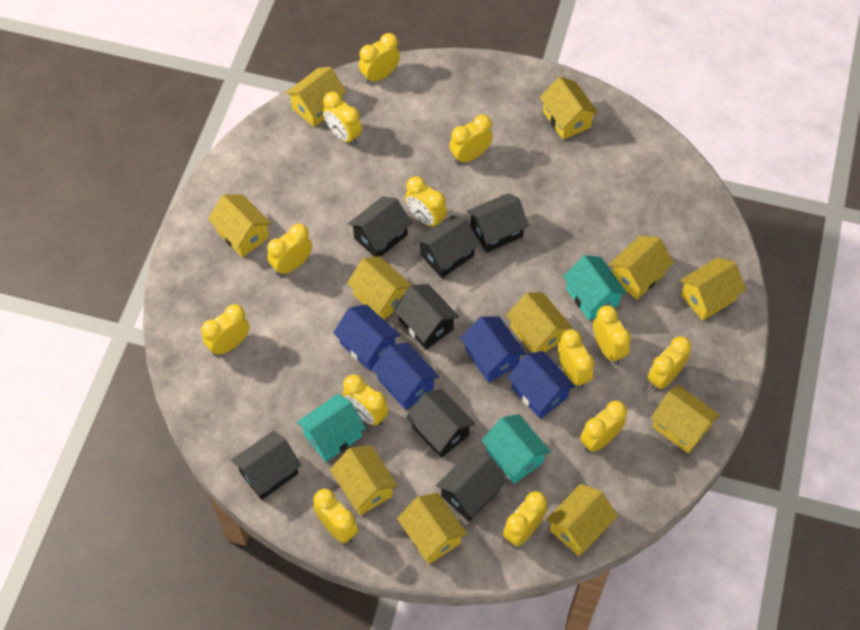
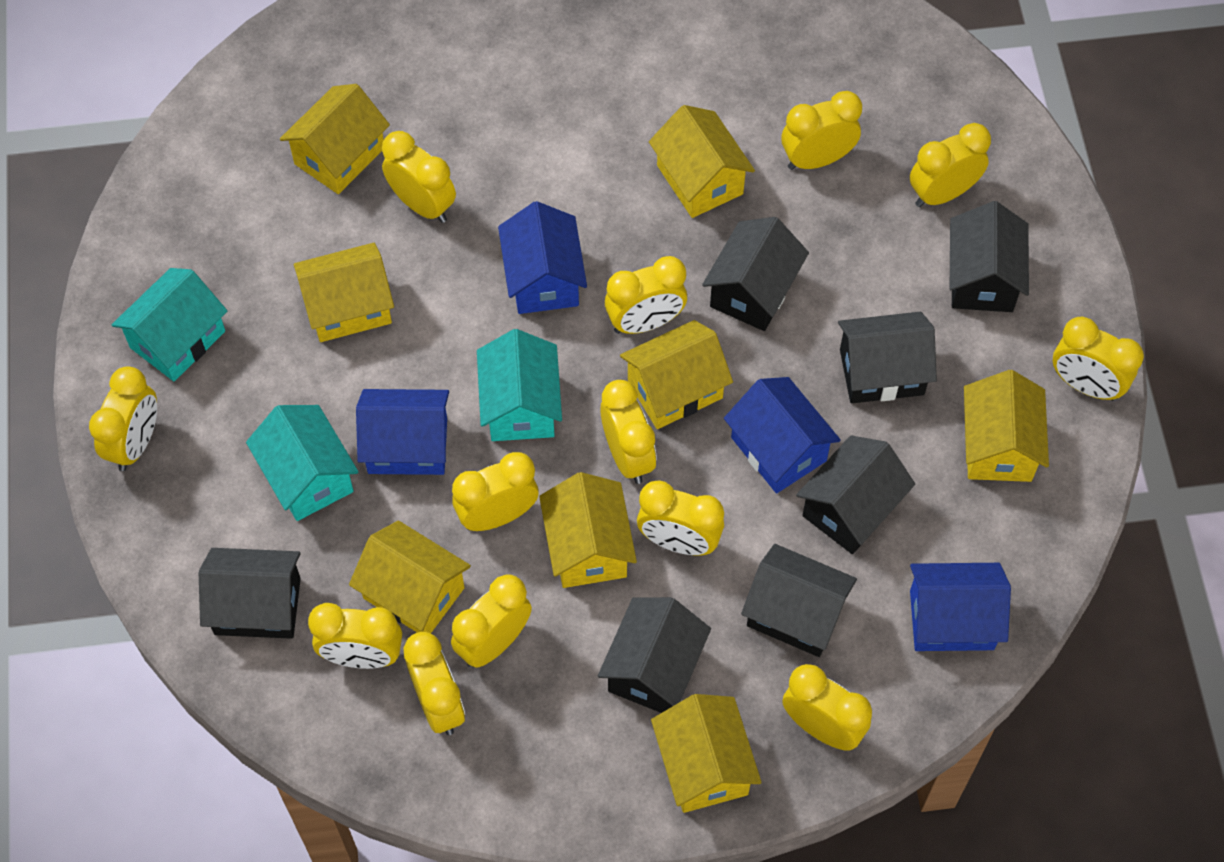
yellow house: 11 -> 8

